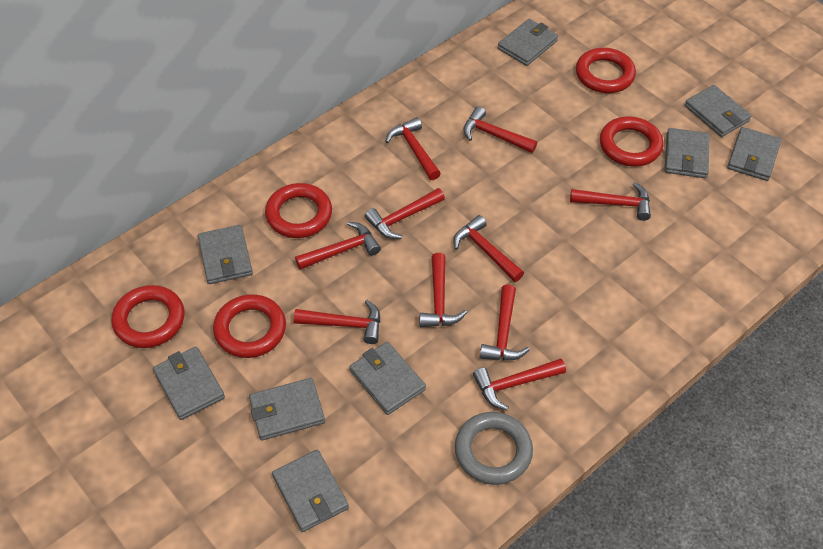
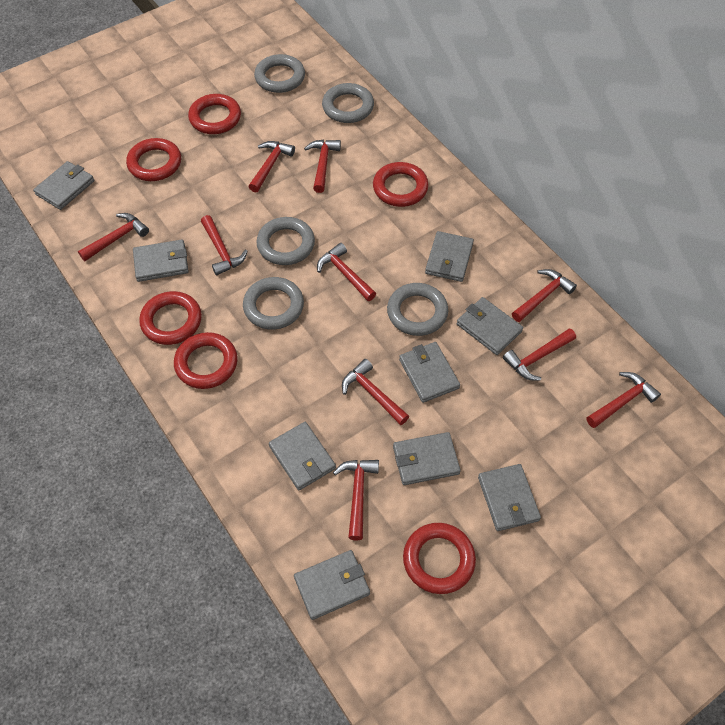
grey ring: 1 -> 5
red ring: 5 -> 6

